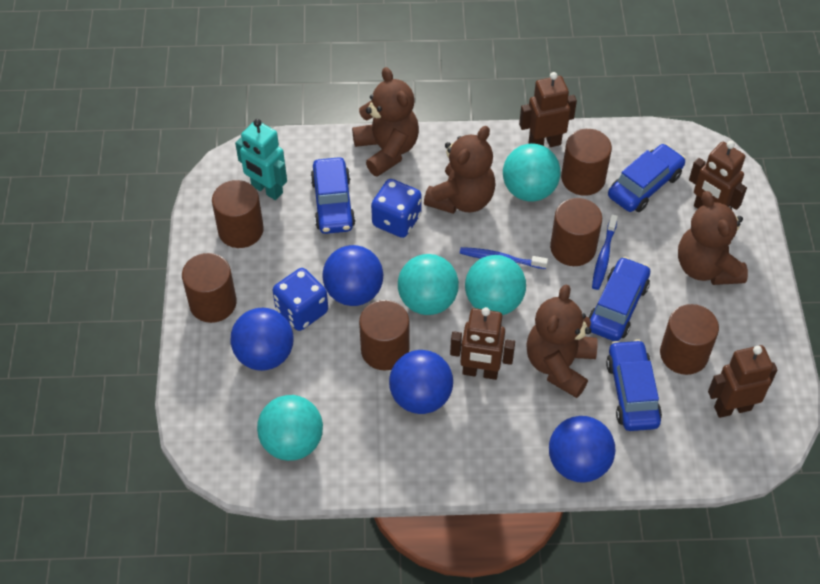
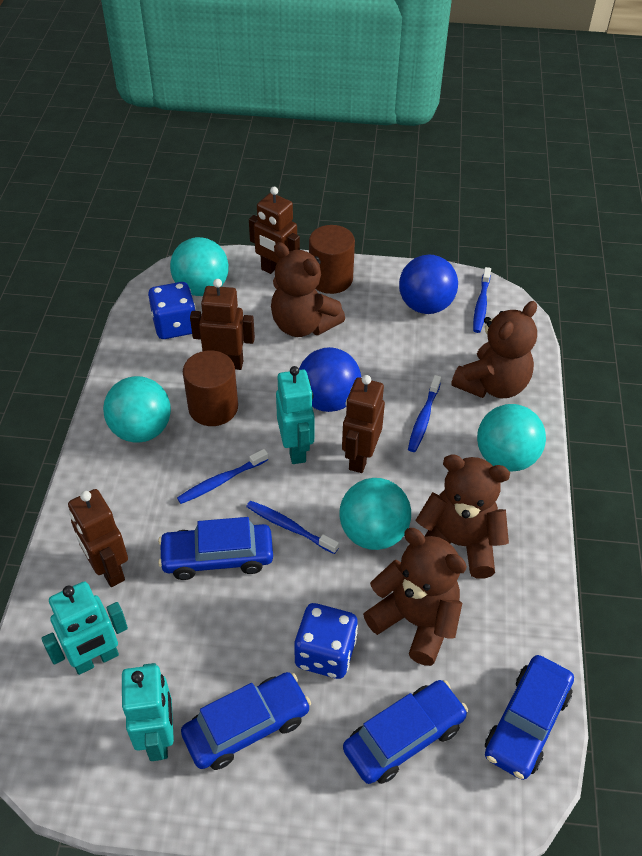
blue ball: 4 -> 2
blue toothbrush: 2 -> 4
brown cylinder: 6 -> 2
turquoise robot: 1 -> 3

